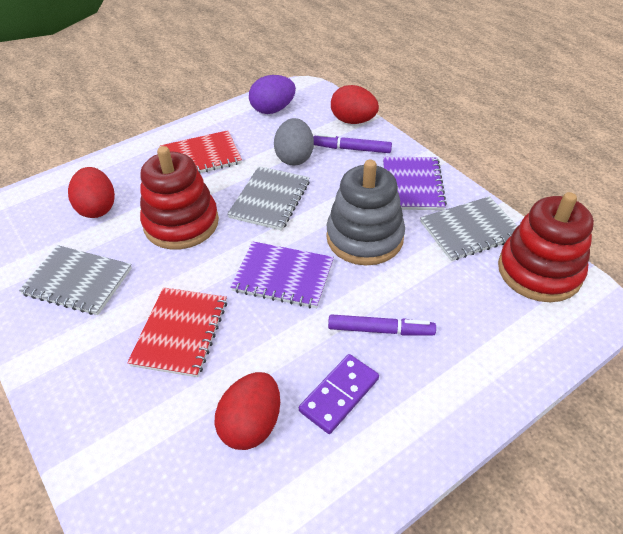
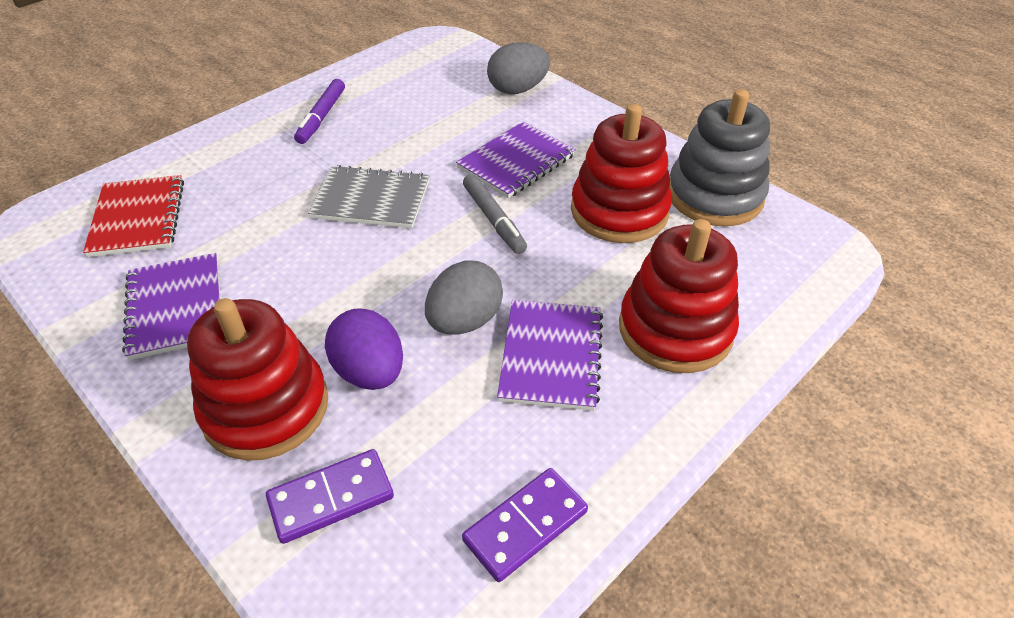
grey egg: 1 -> 2
grey marker: 0 -> 1
grey notebook: 3 -> 1
purple domino: 1 -> 2
purple marker: 2 -> 1
purple notebook: 2 -> 3
red egg: 3 -> 0
red notebook: 2 -> 1
red stacking toy: 2 -> 3

